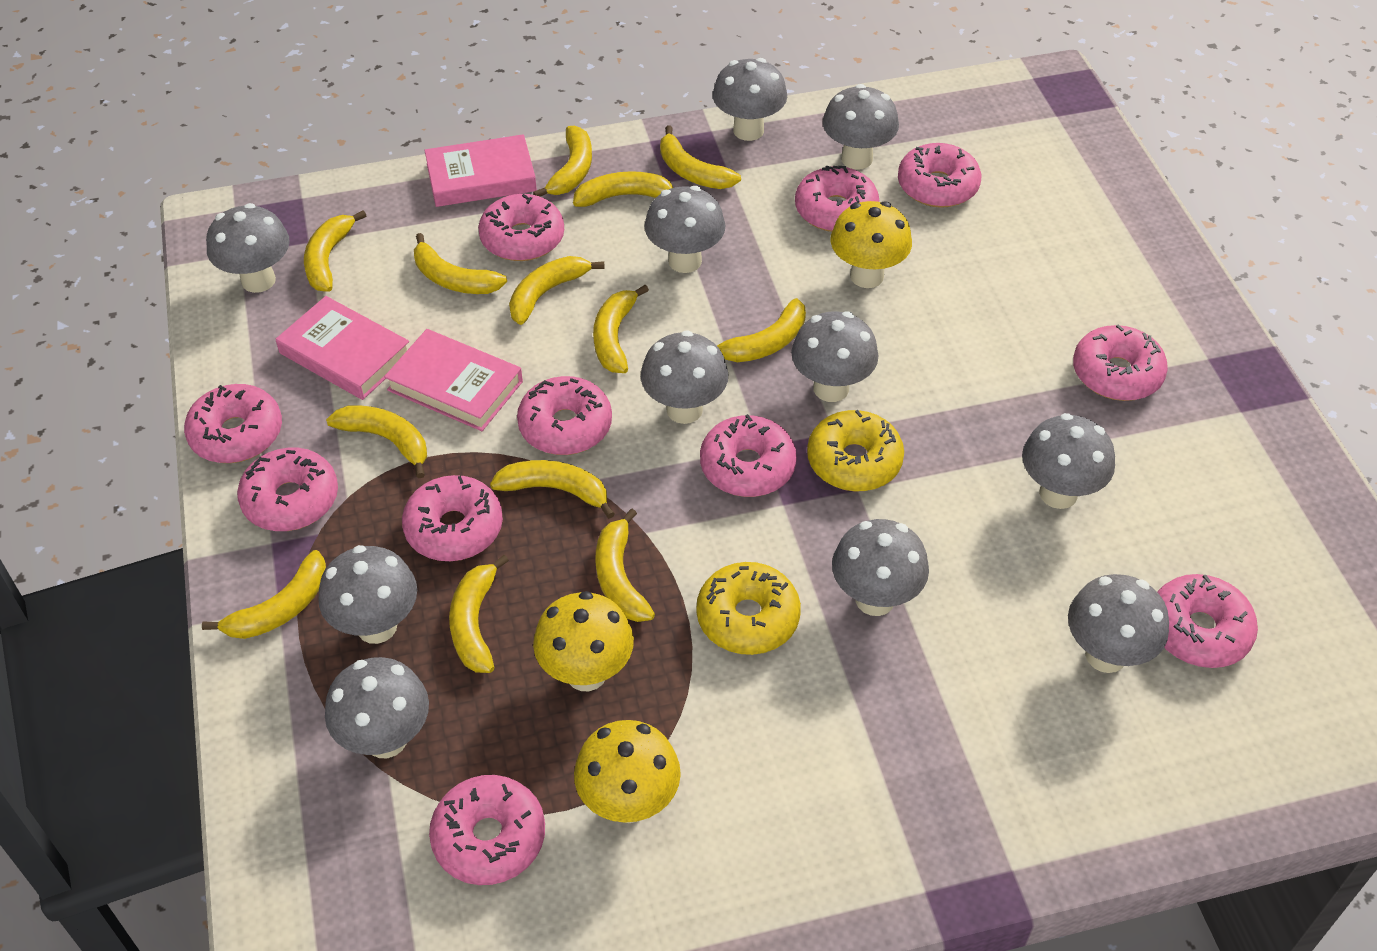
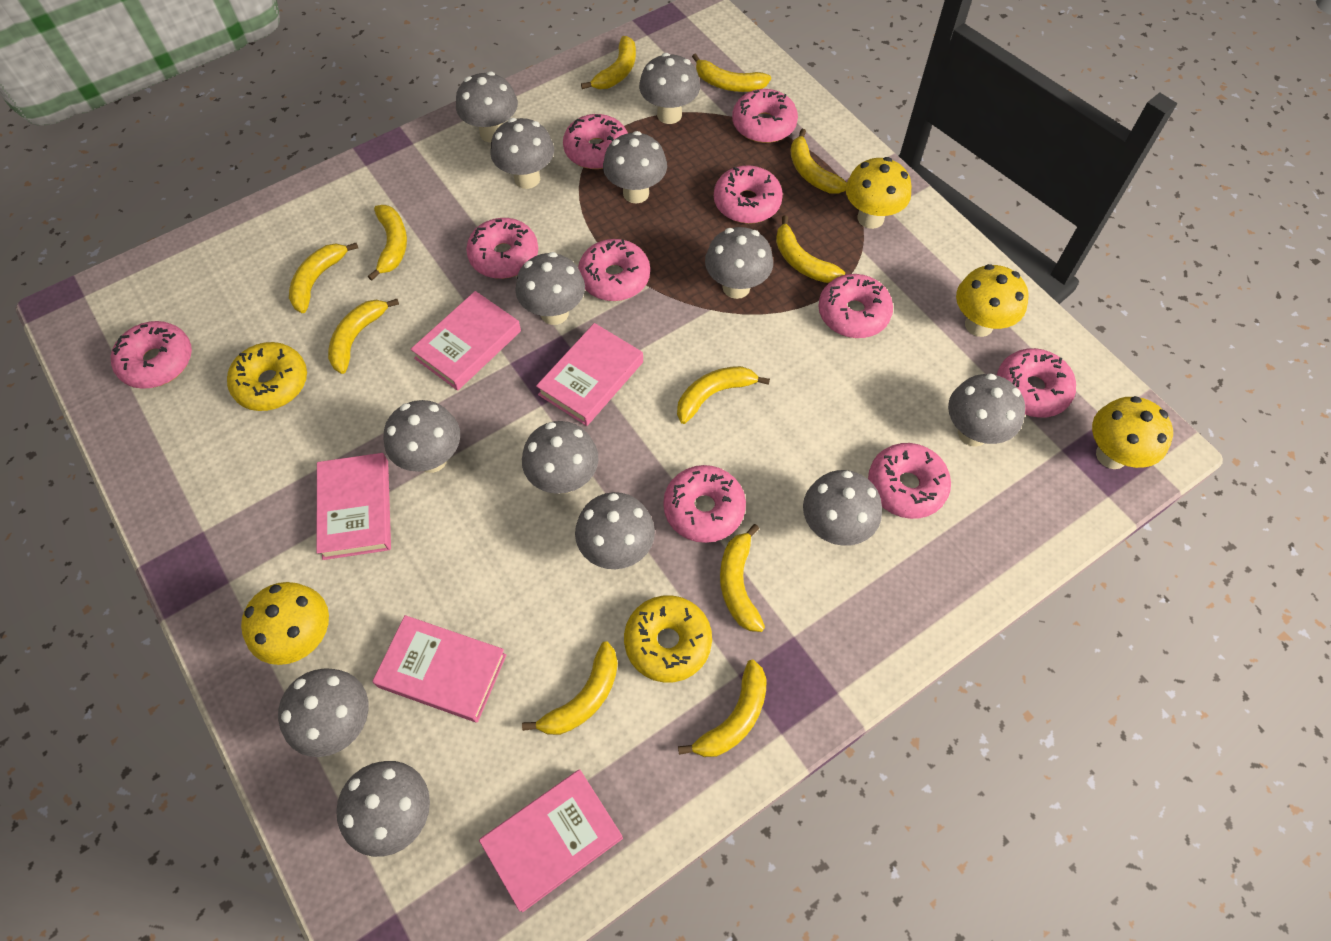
grey mushroom: 11 -> 13
pink book: 3 -> 5
pink donut: 11 -> 10
yellow banana: 13 -> 11
yellow mushroom: 3 -> 4

